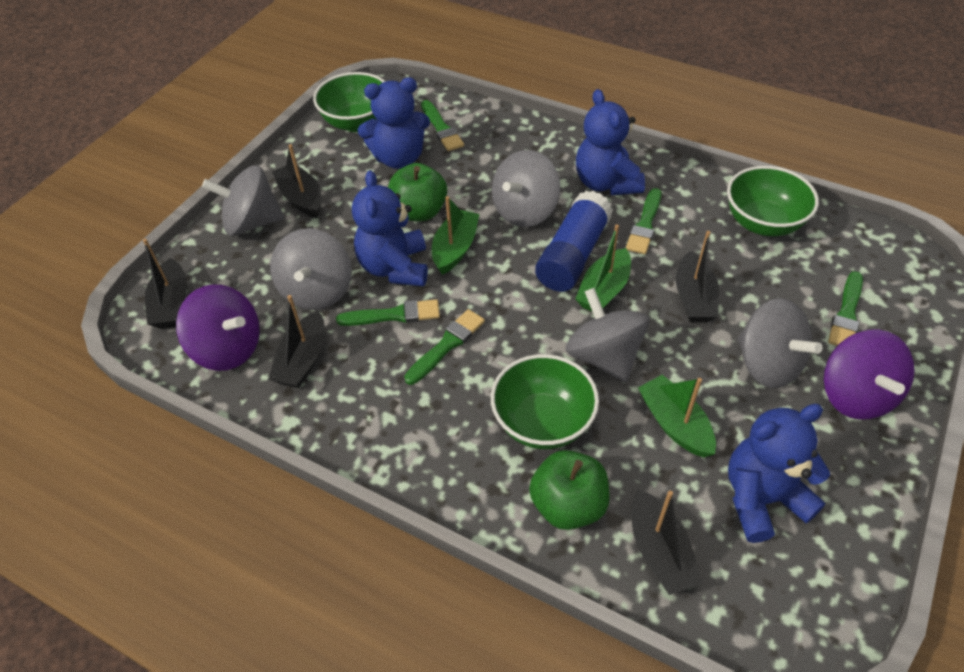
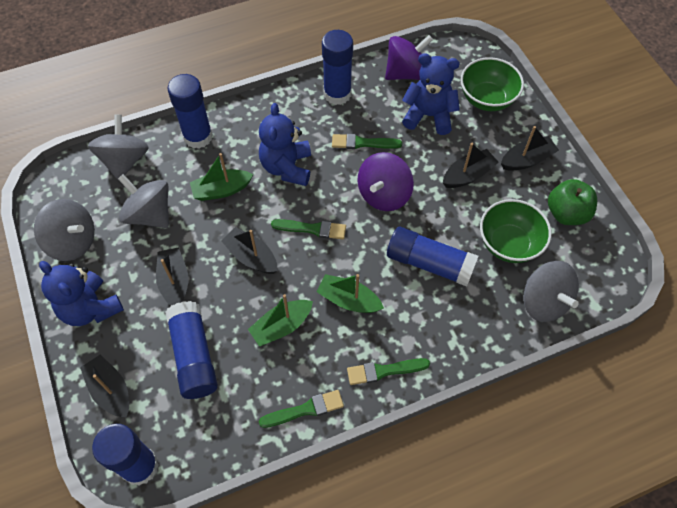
blue glue stick: 1 -> 5
blue teddy bear: 4 -> 3
green apple: 2 -> 1
green bowl: 3 -> 2
green brush: 5 -> 4
grey spinning top: 5 -> 4

